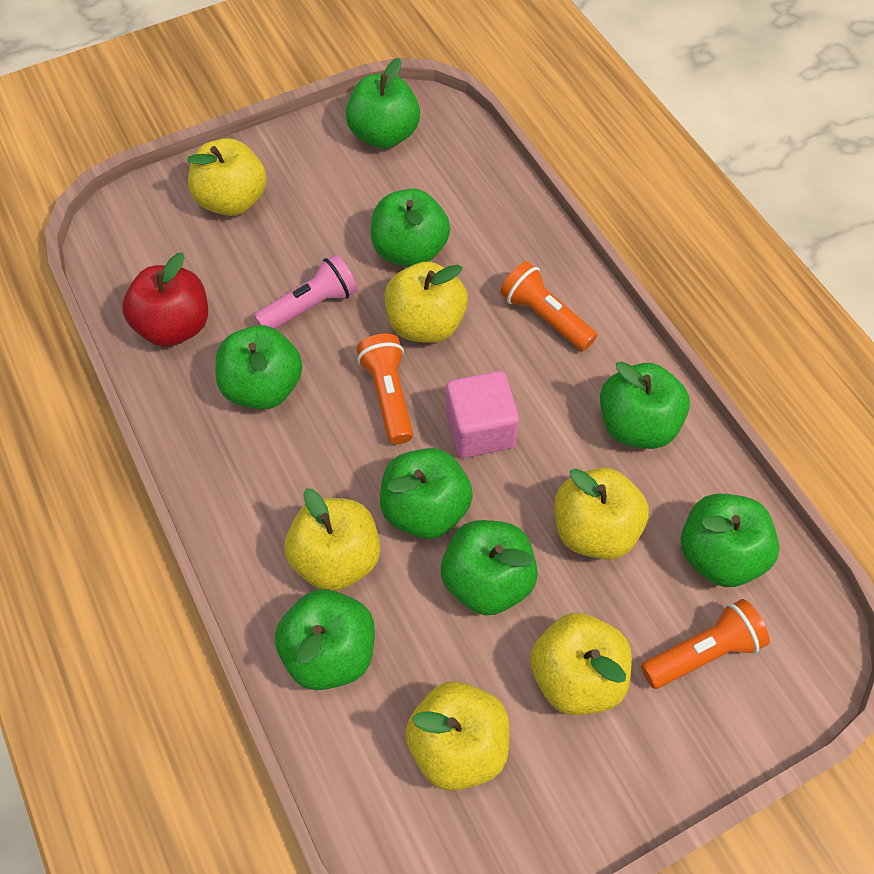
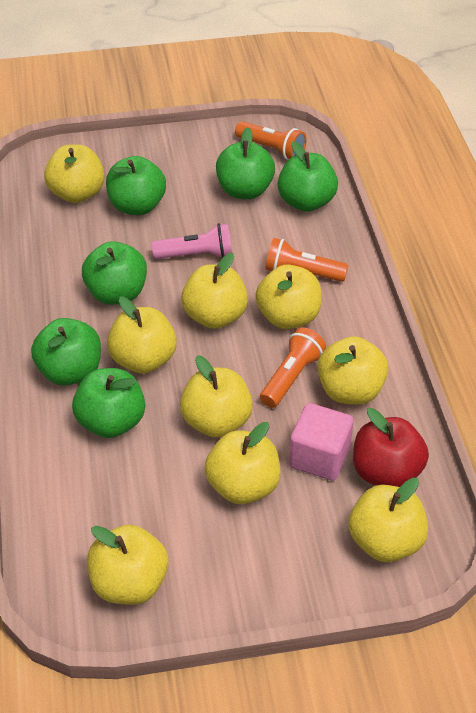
green apple: 8 -> 6
yellow apple: 6 -> 9

